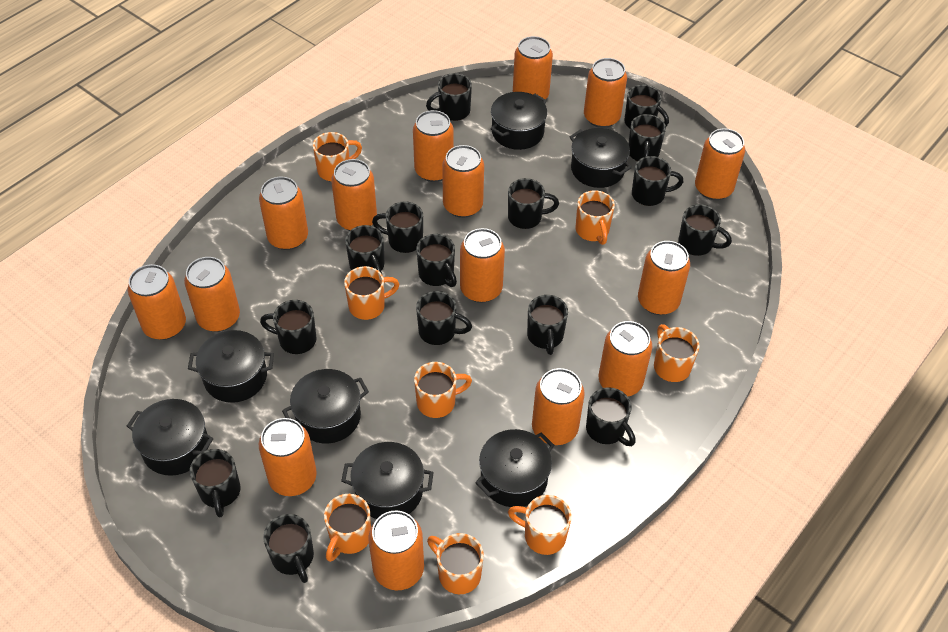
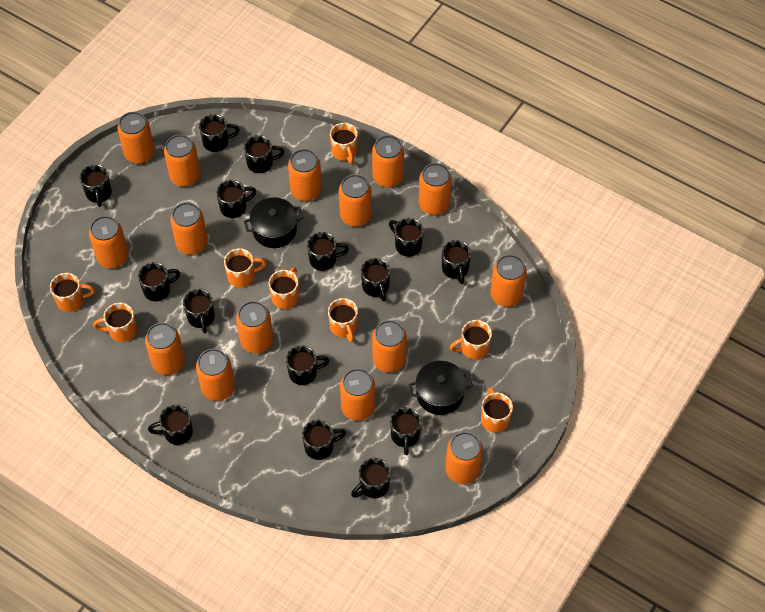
black pot: 7 -> 2

